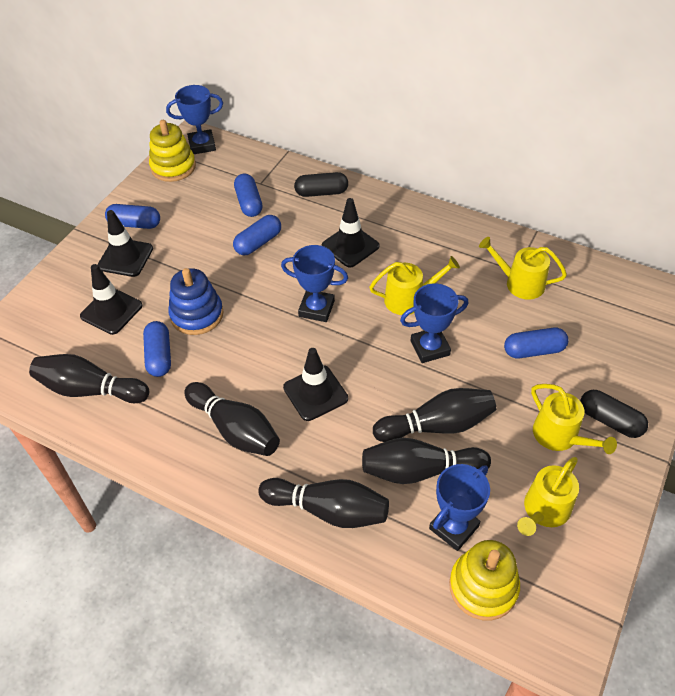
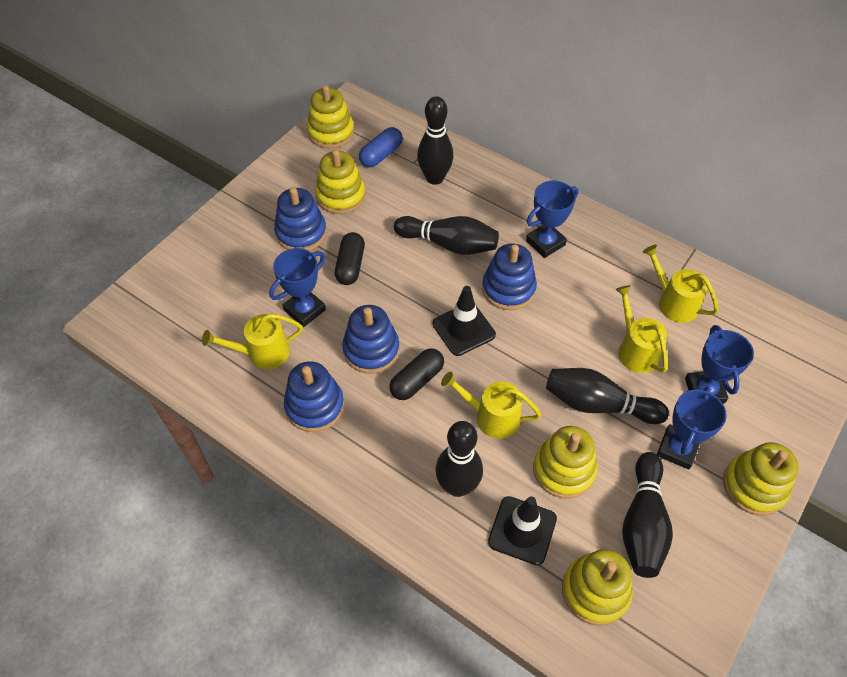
black traffic cone: 4 -> 2
blue capsule: 5 -> 1
blue stacking toy: 1 -> 4
yellow stacking toy: 2 -> 5

